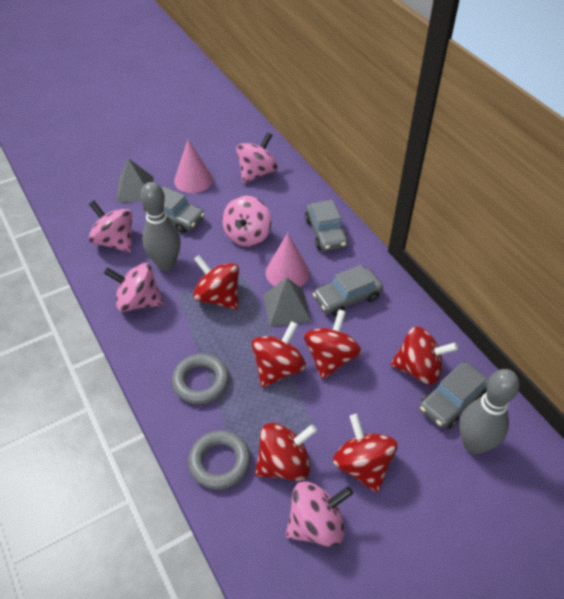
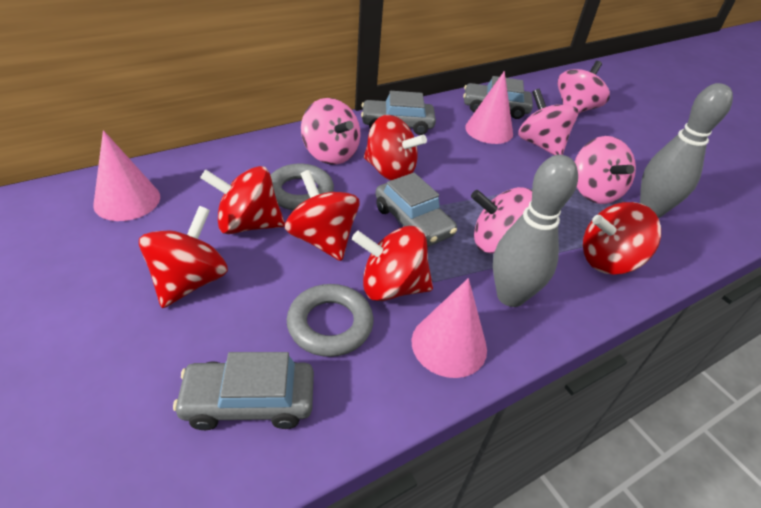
grey pyramid: 2 -> 0
pink cone: 2 -> 3

